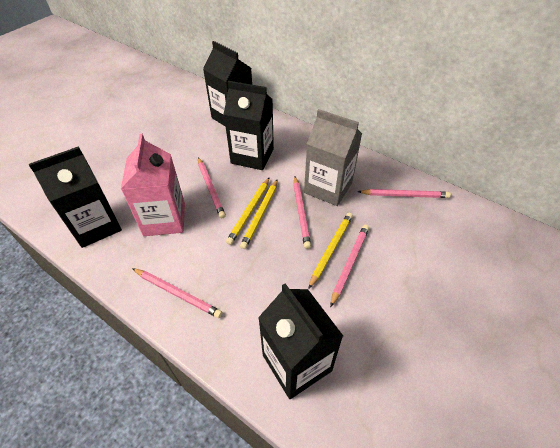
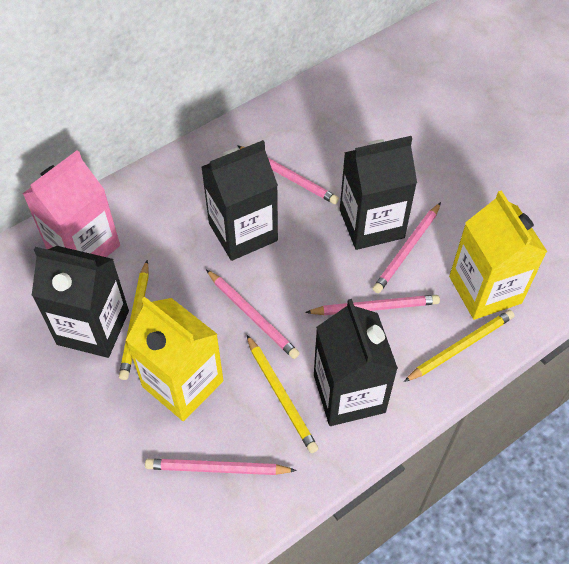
grey carton: 1 -> 0
yellow carton: 0 -> 2

